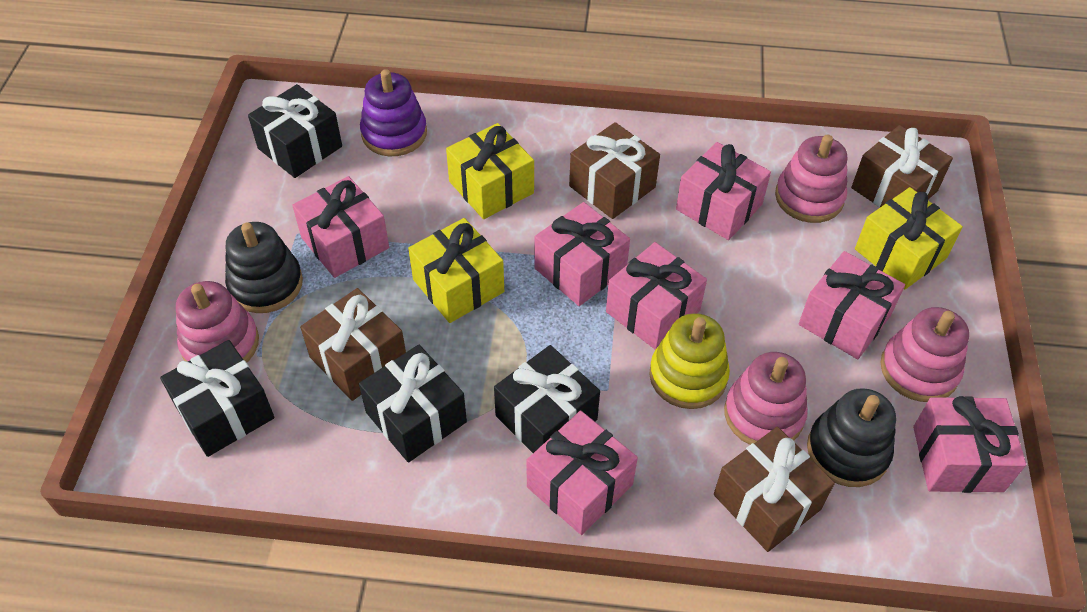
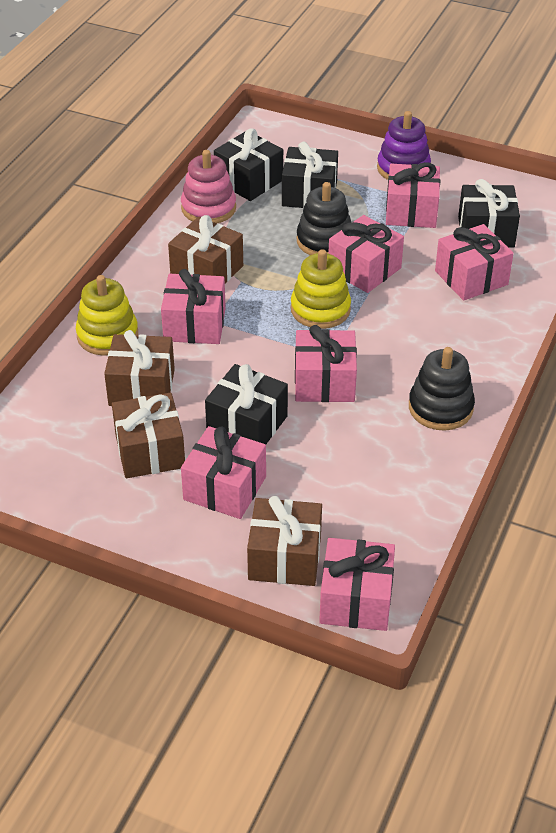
pink stacking toy: 4 -> 1
yellow gift: 3 -> 0
yellow stacking toy: 1 -> 2

